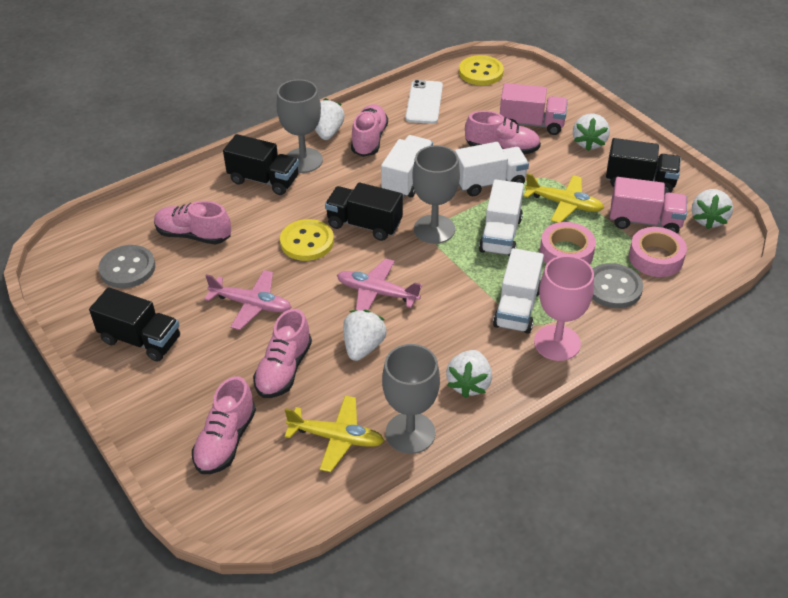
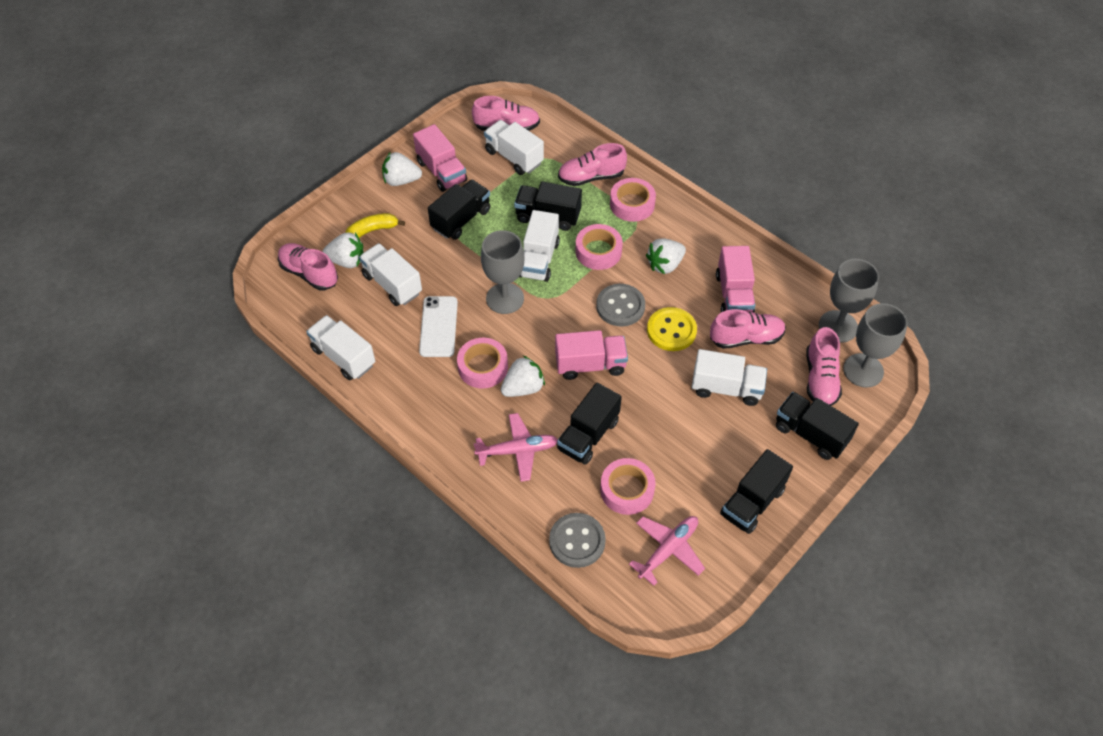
black truck: 4 -> 5
pink goblet: 1 -> 0
pink tape: 2 -> 4
pink truck: 2 -> 3
white strawberry: 5 -> 4
white truck: 4 -> 5
yellow banana: 0 -> 1
yellow button: 2 -> 1
yellow plane: 2 -> 0

